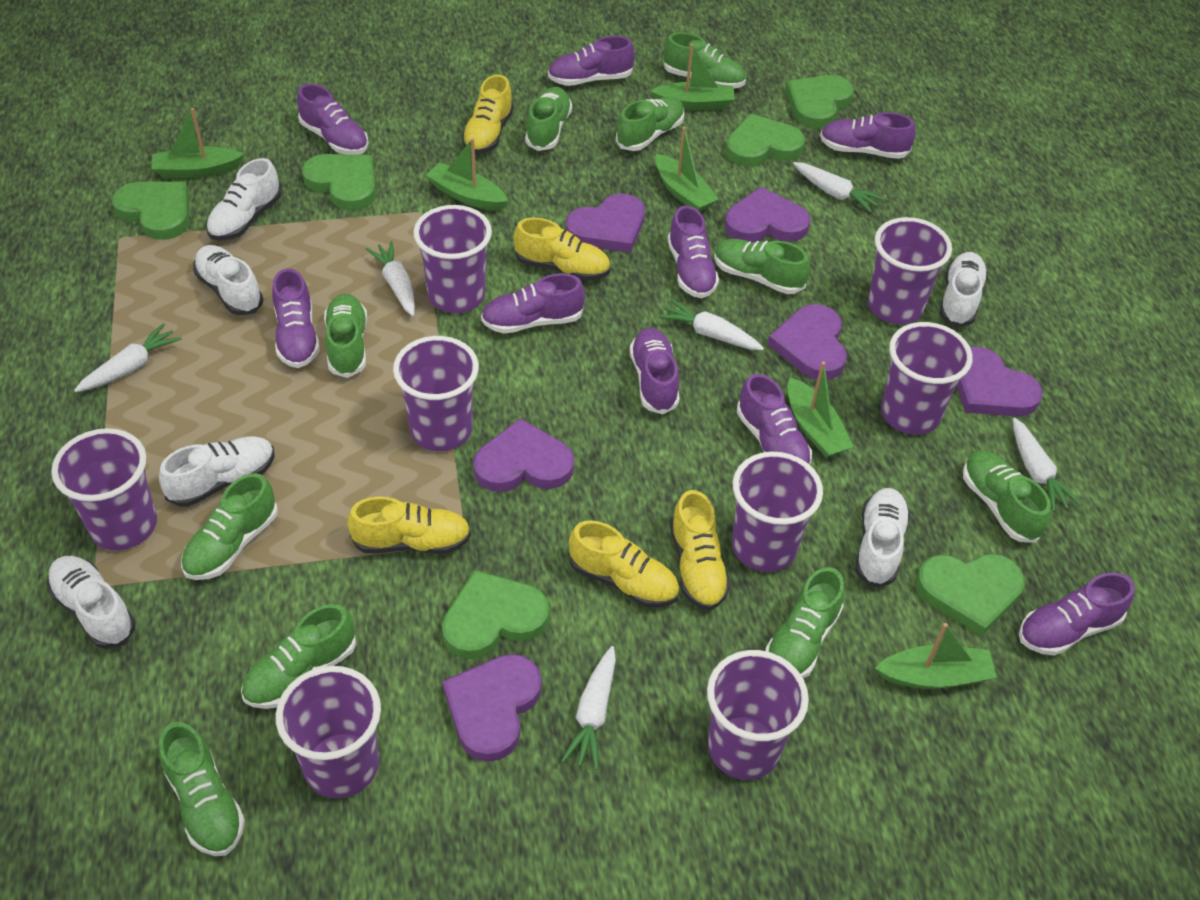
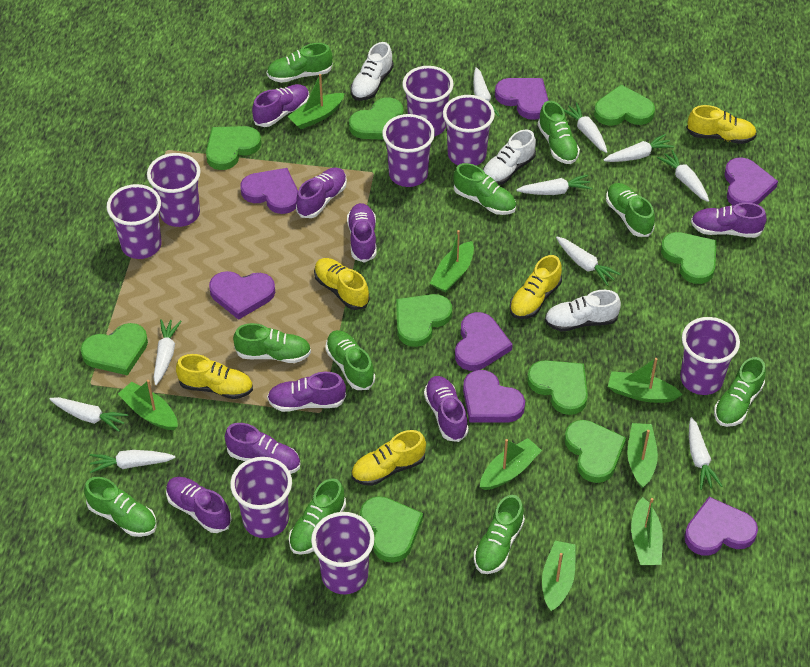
green boat: 6 -> 8
green heart: 6 -> 9
purple heart: 6 -> 7
purple shoe: 9 -> 8
white carrot: 6 -> 10
white shoe: 6 -> 3

